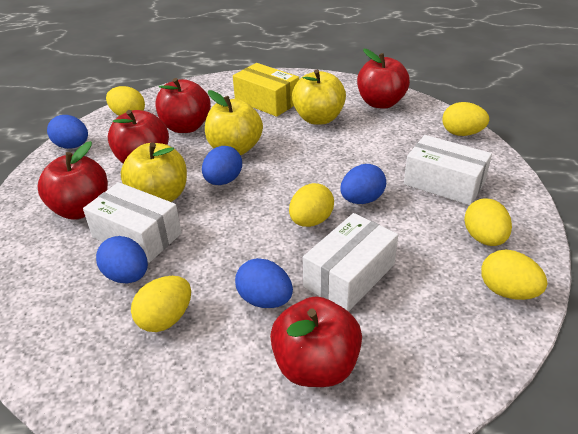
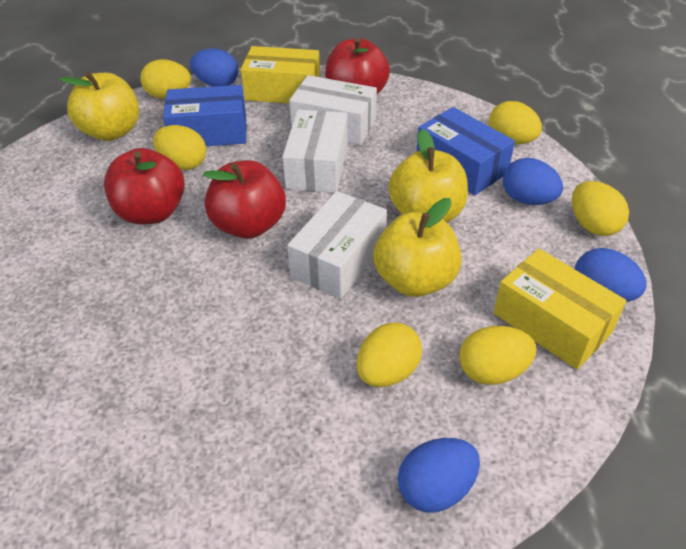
blue box: 0 -> 2
blue egg: 5 -> 4
red apple: 5 -> 3
yellow box: 1 -> 2

